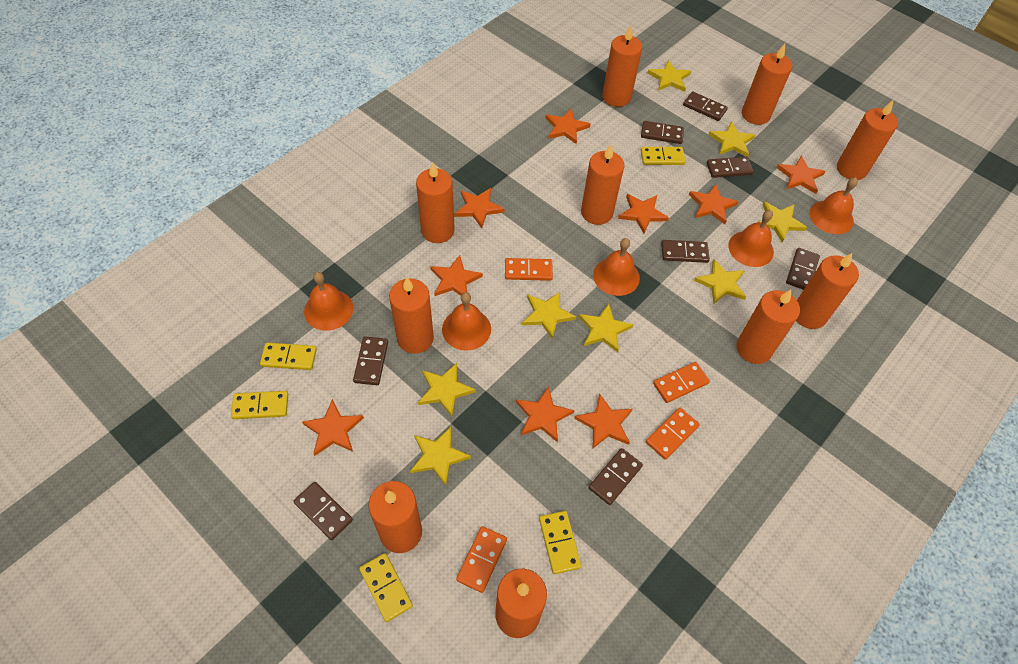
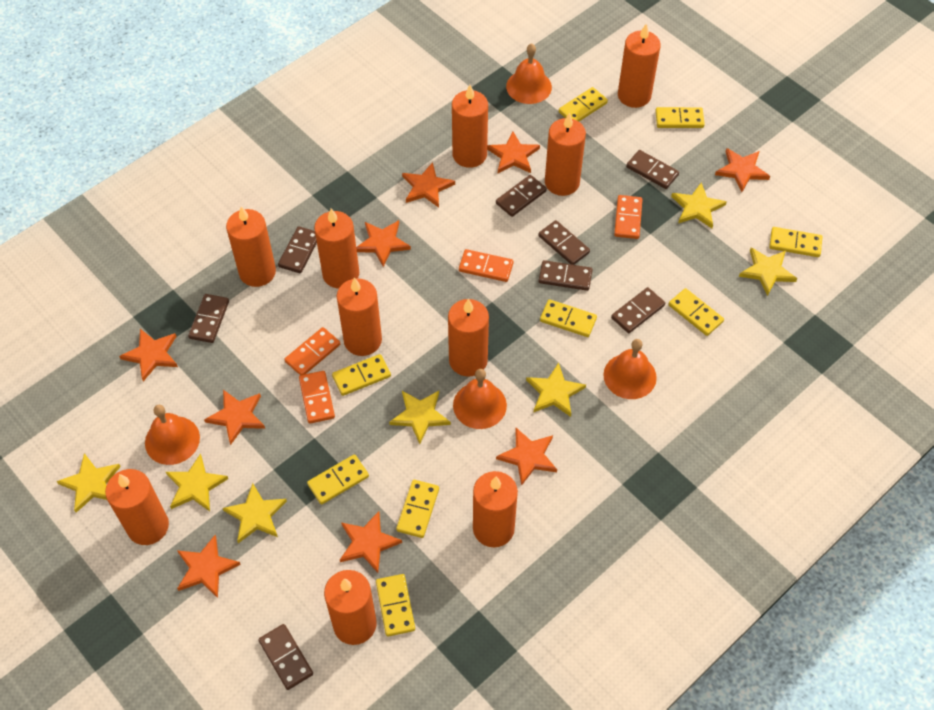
orange bell: 5 -> 4
yellow domino: 5 -> 9
yellow star: 8 -> 7

